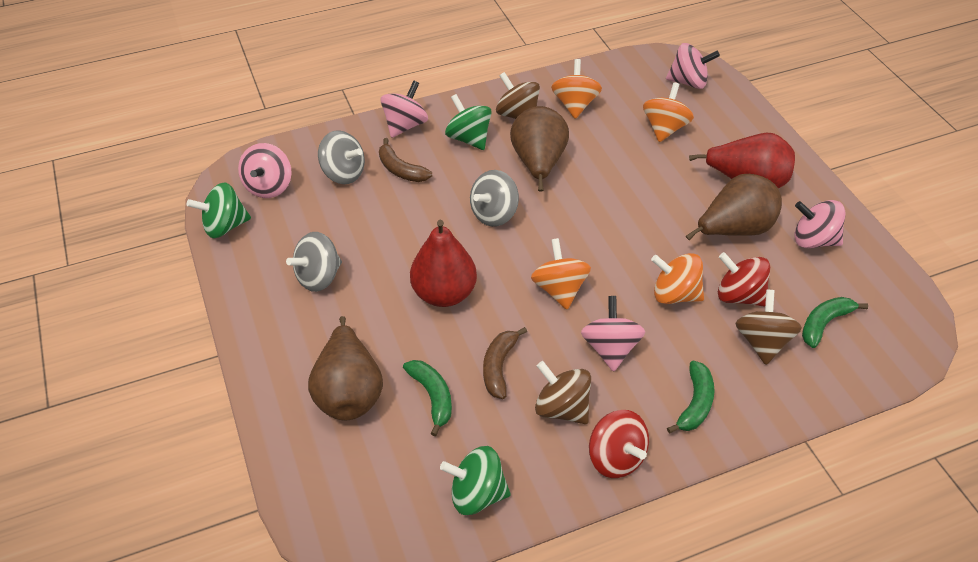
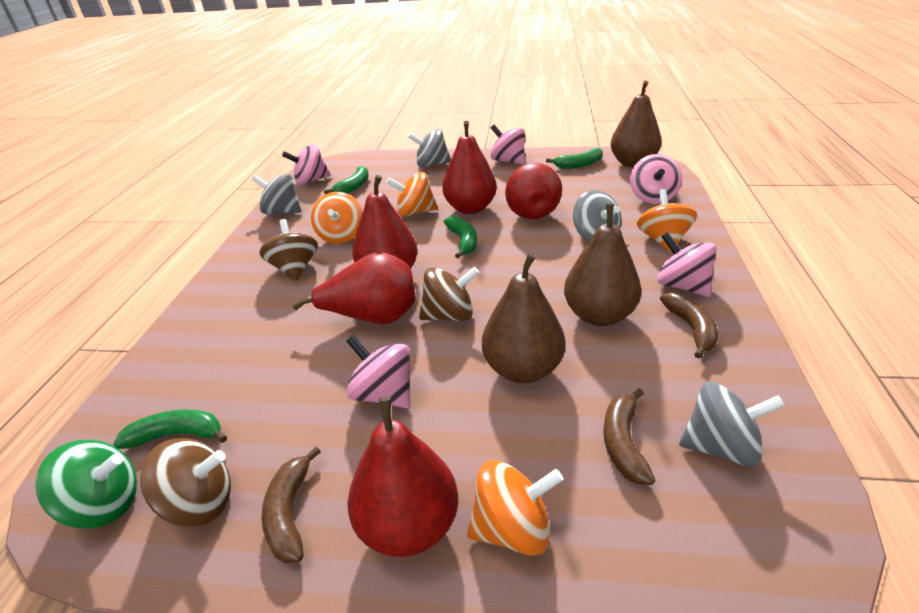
brown banana: 2 -> 3
green banana: 3 -> 4
green spinning top: 3 -> 1
grey spinning top: 3 -> 4
red pear: 2 -> 5
red spinning top: 2 -> 0

